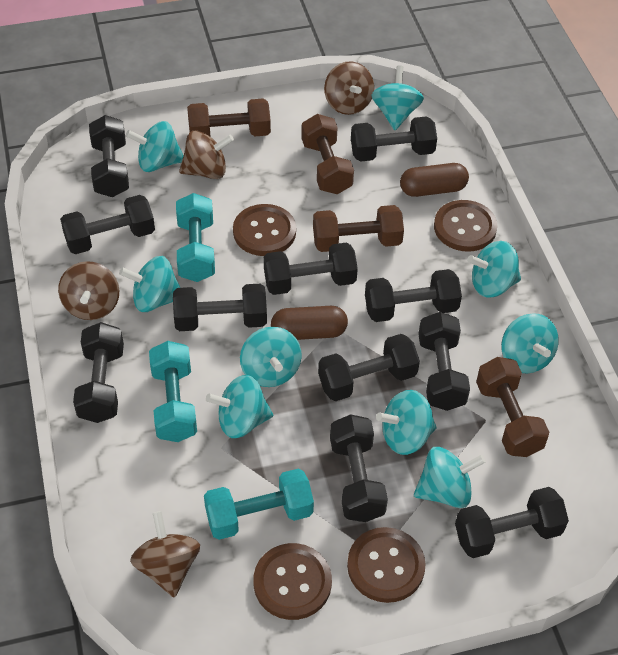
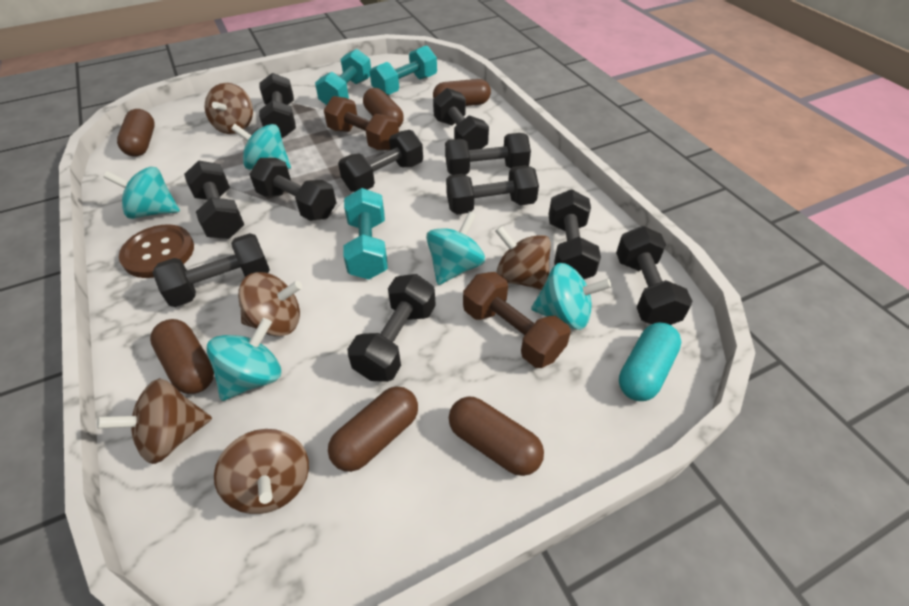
brown button: 4 -> 1
brown capsule: 2 -> 6
brown dumbbell: 4 -> 2
brown spinning top: 4 -> 5
turquoise capsule: 0 -> 1
turquoise spinning top: 9 -> 5

